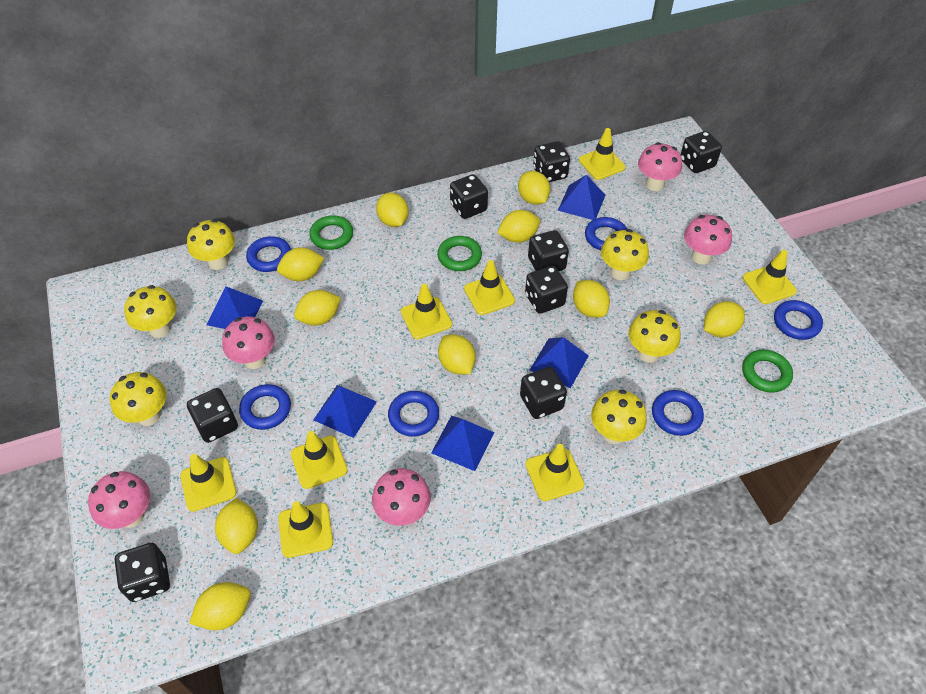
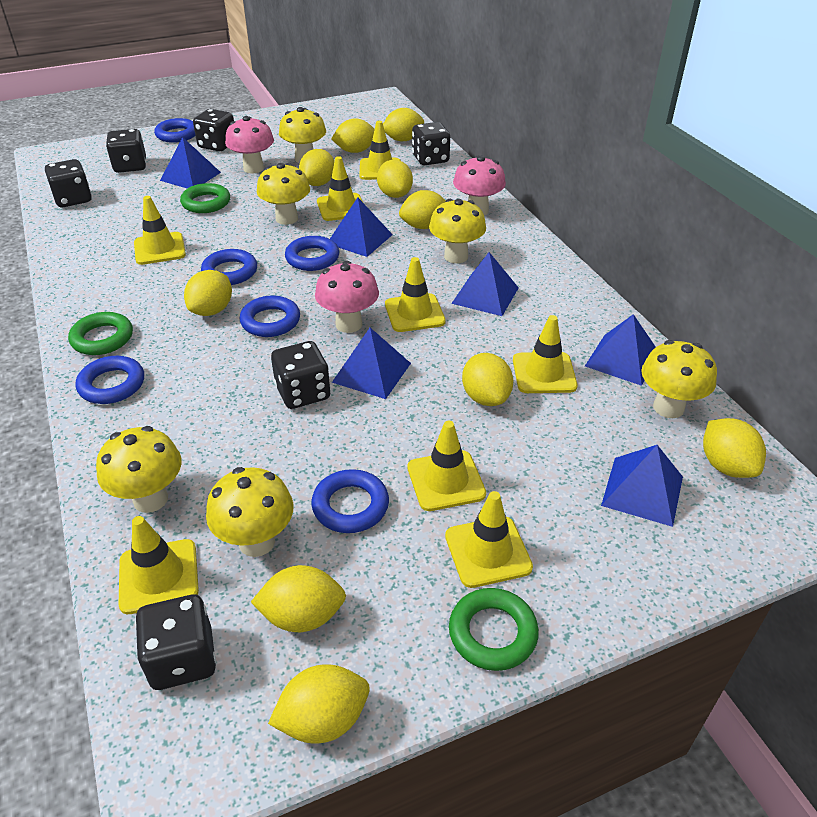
black dice: 8 -> 6
blue pyramid: 5 -> 6
pink mushroom: 5 -> 3

